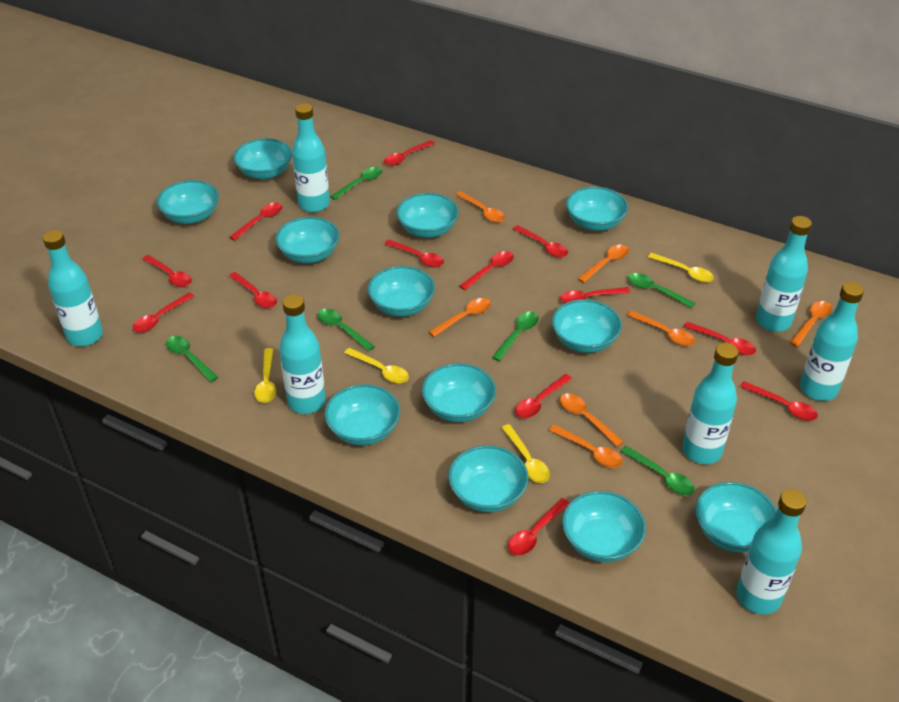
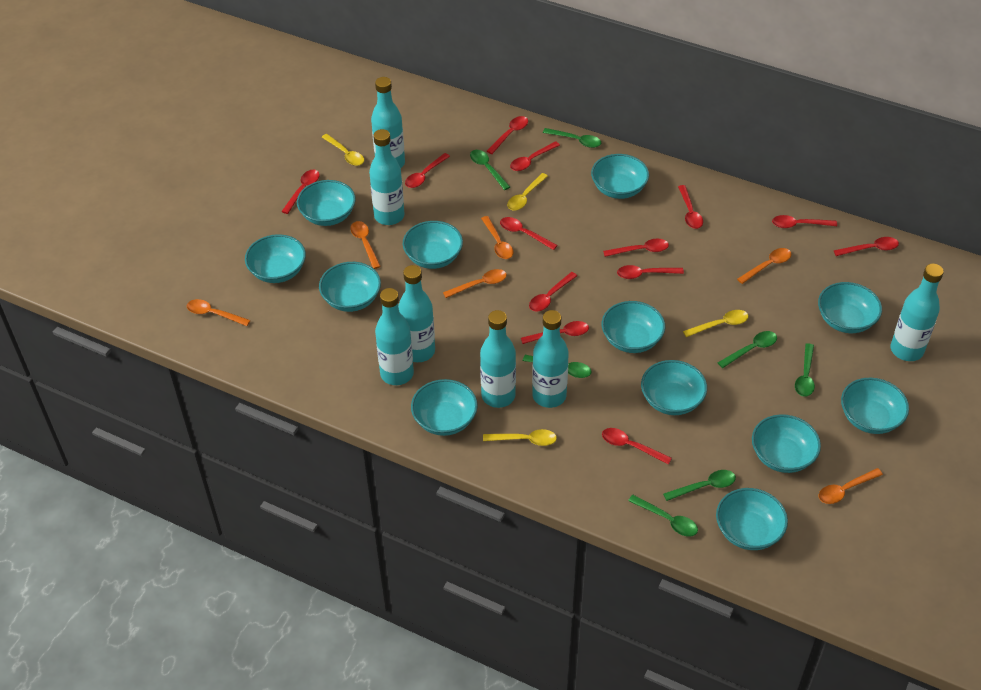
green spoon: 6 -> 7
orange spoon: 7 -> 6

